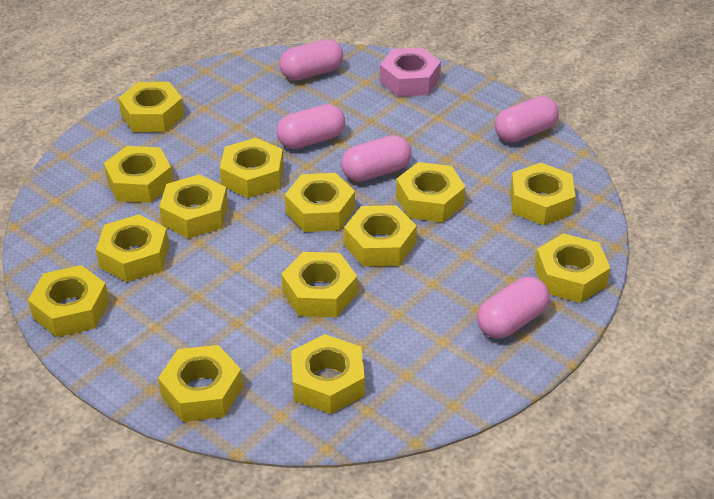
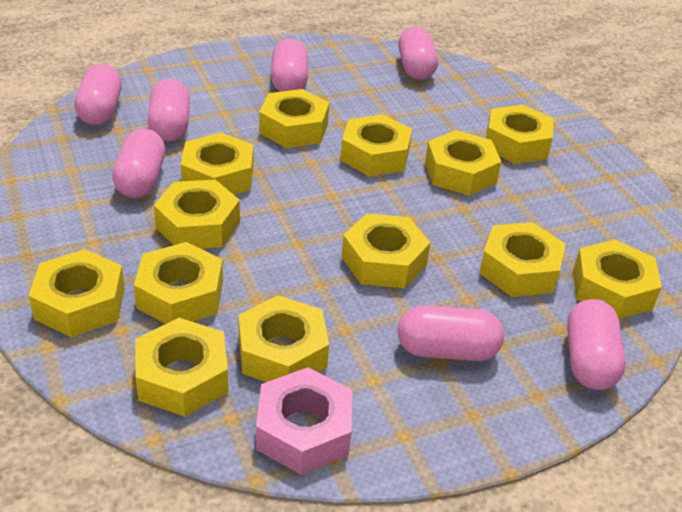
pink capsule: 5 -> 7
yellow nut: 14 -> 13

